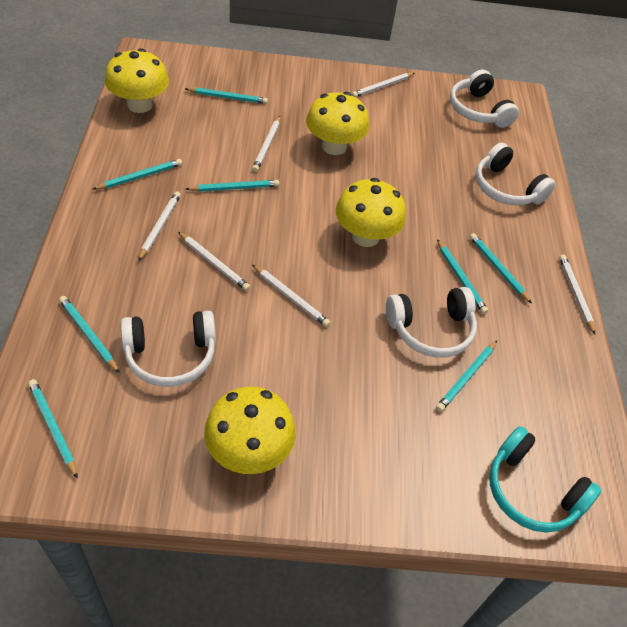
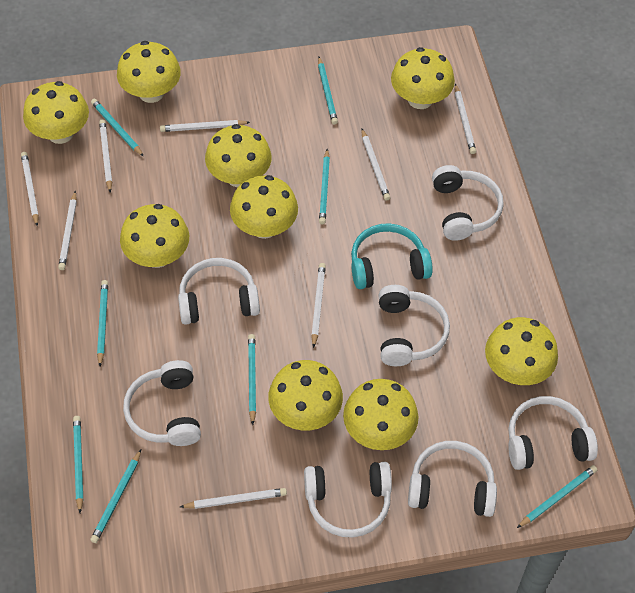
white headphones: 4 -> 7
white pencil: 6 -> 8
yellow mushroom: 4 -> 9

